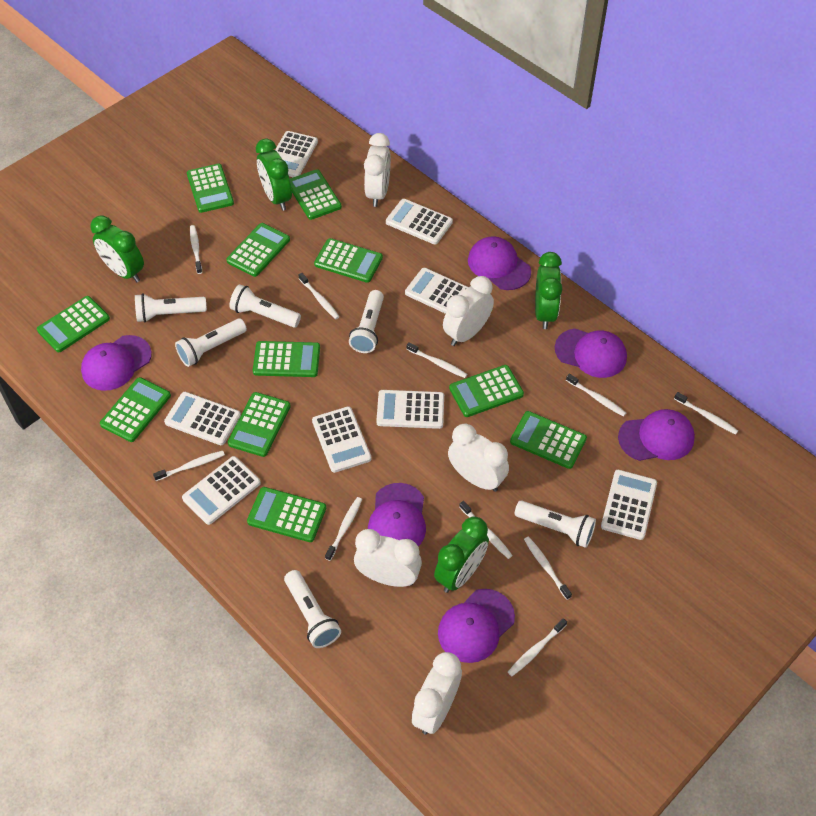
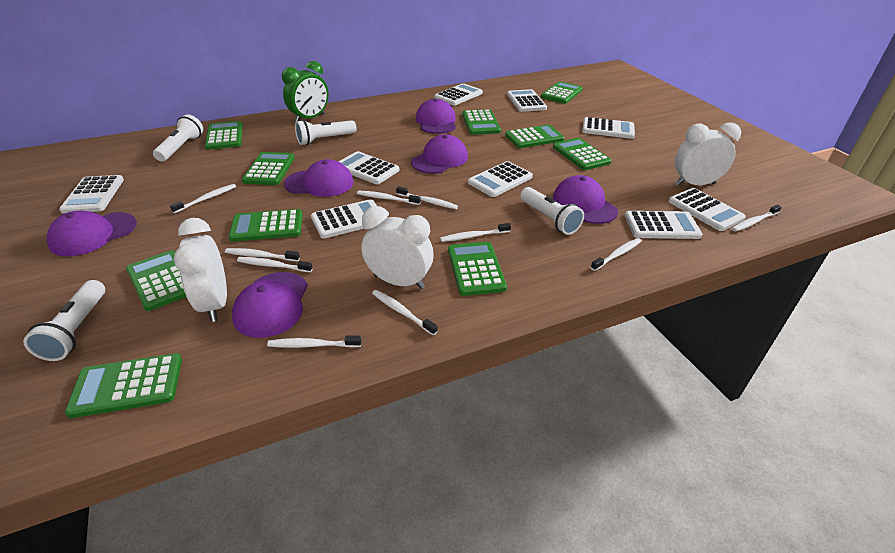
green calculator: 11 -> 10
green clock: 4 -> 1
white calculator: 8 -> 9
white clock: 5 -> 3
white flashlight: 6 -> 4

